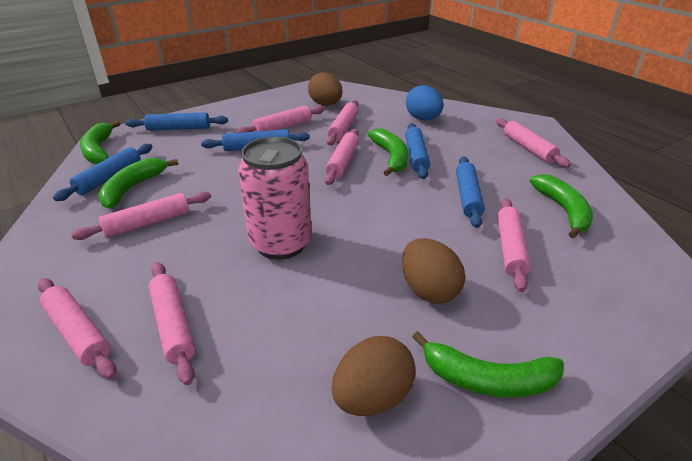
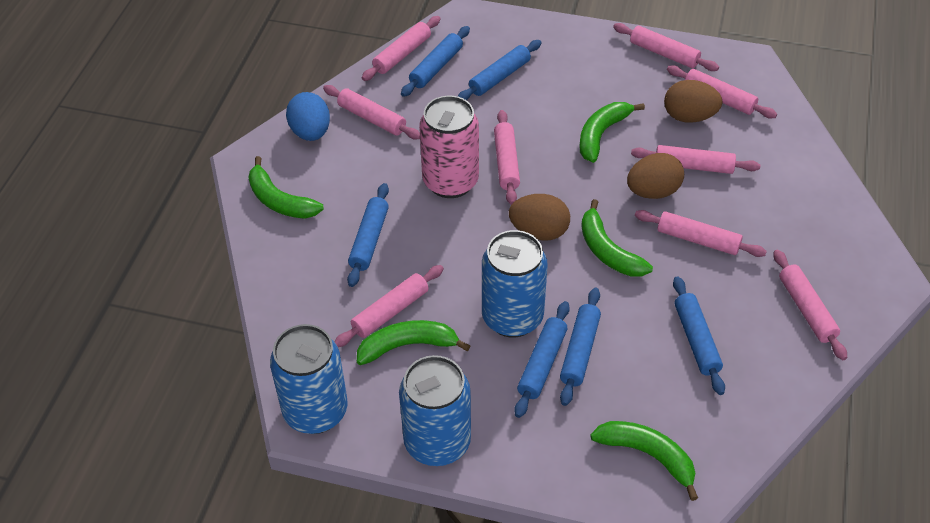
blue can: 0 -> 3
blue rolling pin: 5 -> 6
pink rolling pin: 8 -> 9

